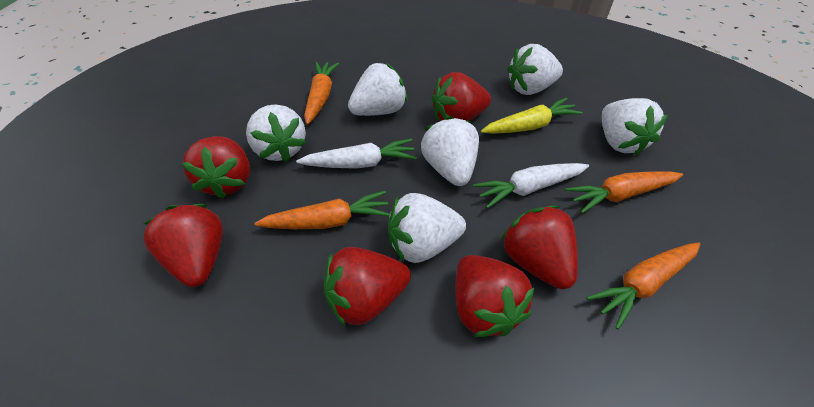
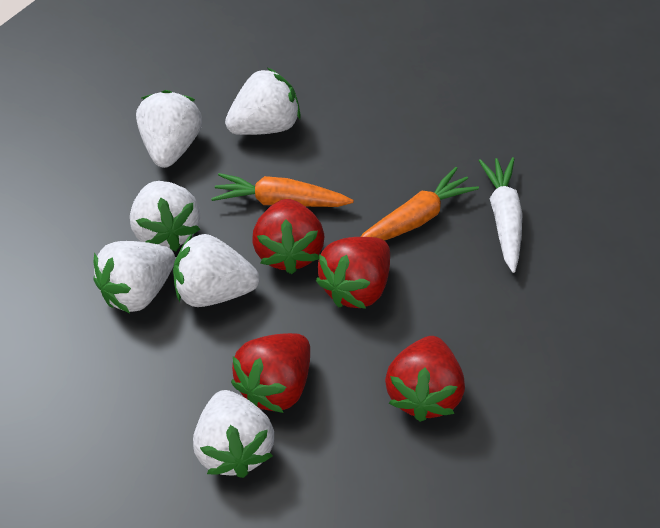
orange carrot: 4 -> 2
red strawberry: 6 -> 4
white carrot: 2 -> 1
yellow carrot: 1 -> 0

